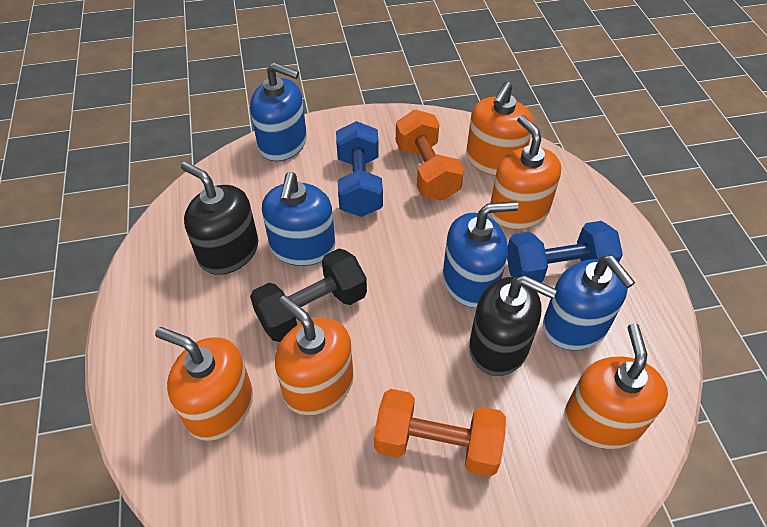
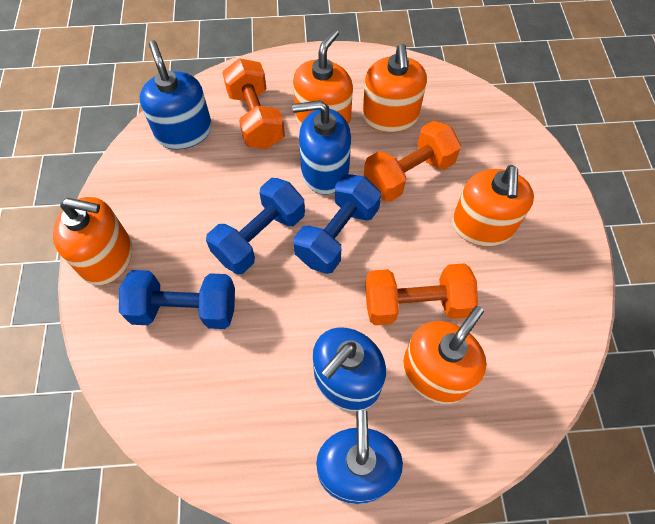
black dumbbell: 1 -> 0
black soap dispenser: 2 -> 0
blue dumbbell: 2 -> 3
orange dumbbell: 2 -> 3

